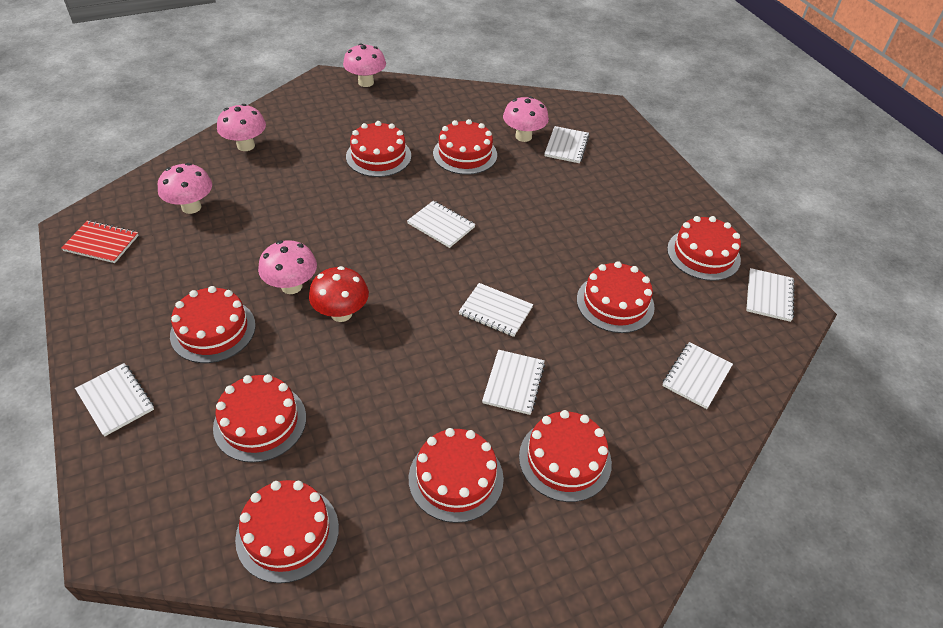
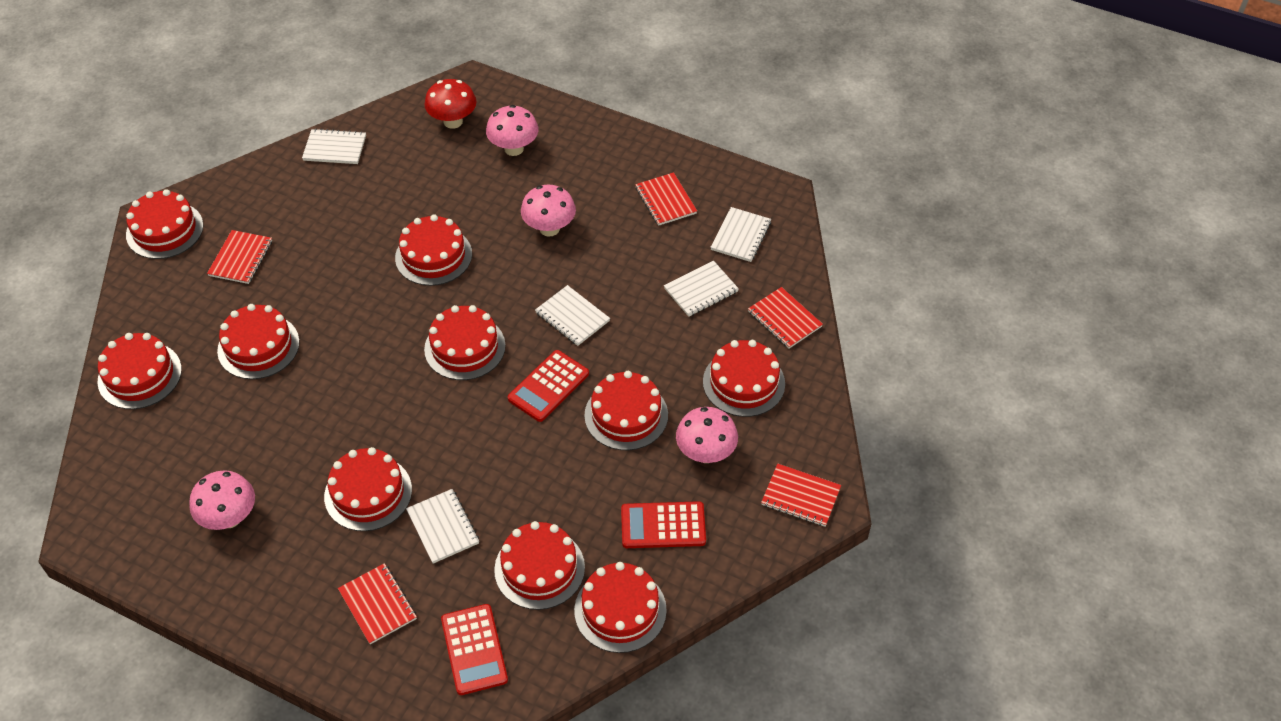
pink mushroom: 5 -> 4
red cake: 9 -> 10
red calculator: 0 -> 3
red notebook: 1 -> 5
white notebook: 7 -> 5

